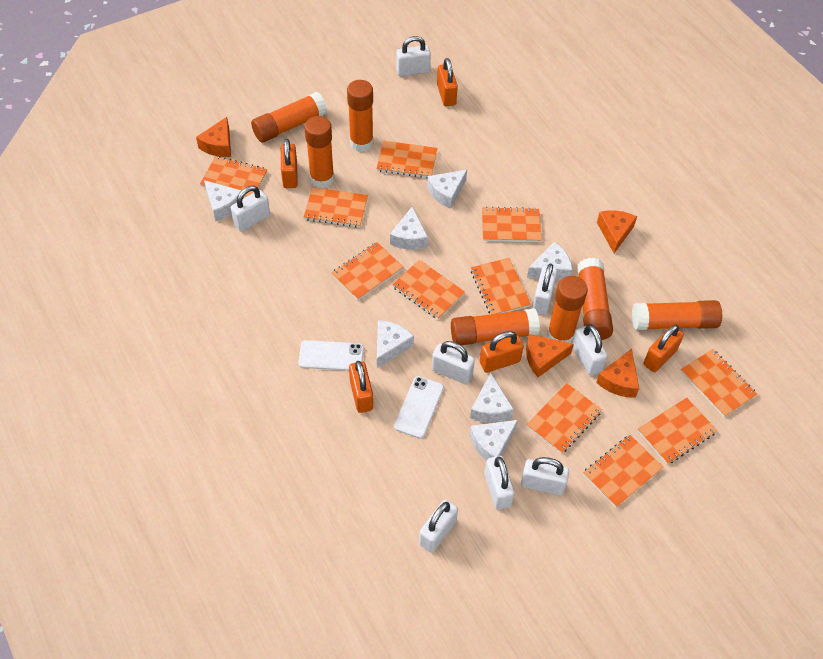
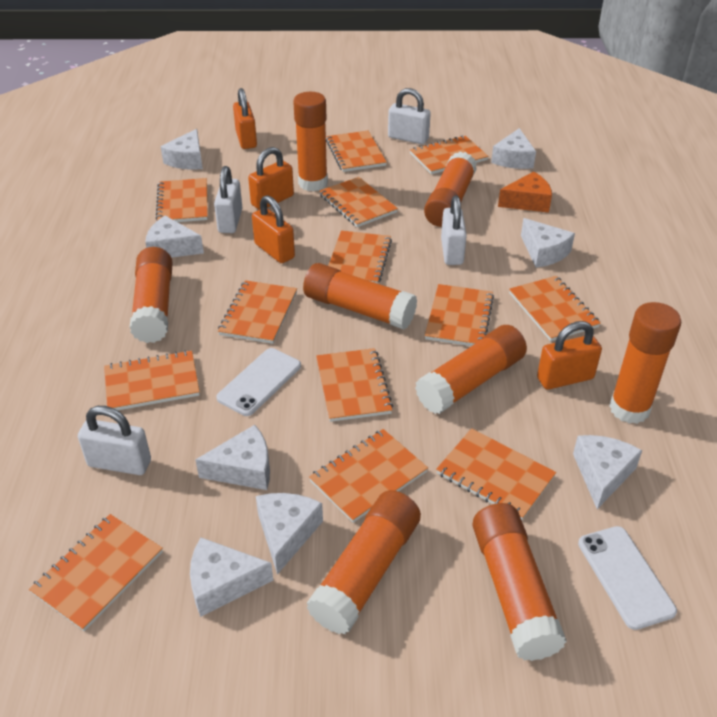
orange cheese: 4 -> 1
orange glue stick: 7 -> 8
orange notebook: 11 -> 13
orange padlock: 5 -> 4
white cheese: 7 -> 8
white padlock: 8 -> 4

